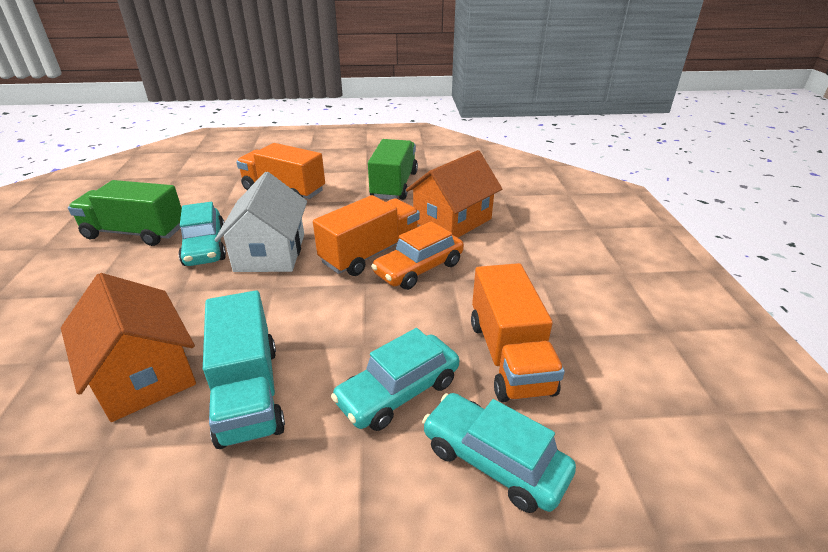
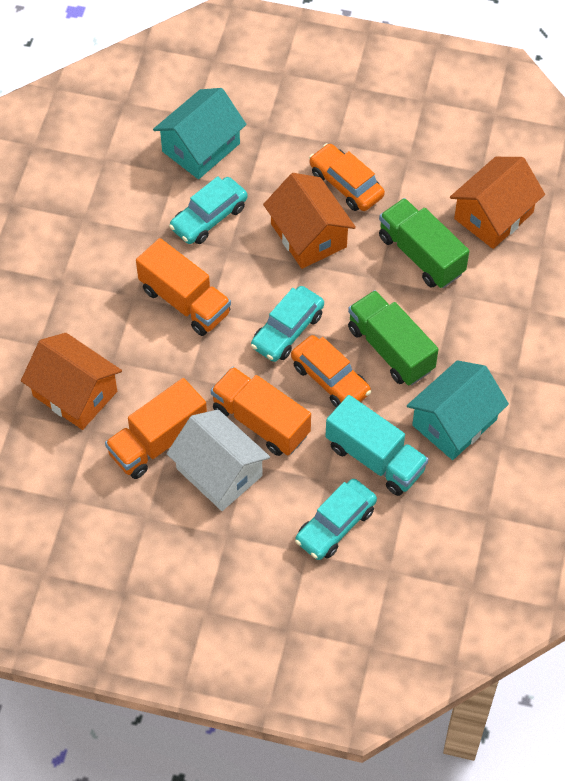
orange car: 1 -> 2
orange house: 2 -> 3
turquoise house: 0 -> 2

